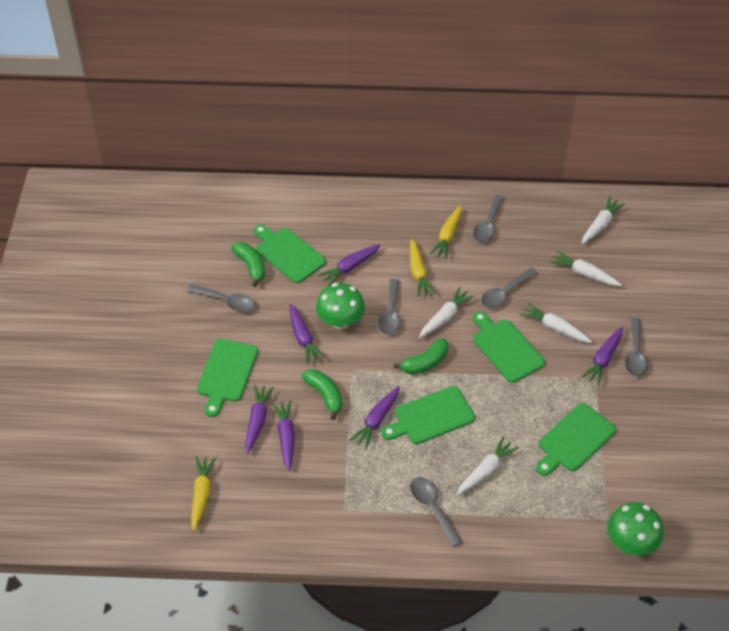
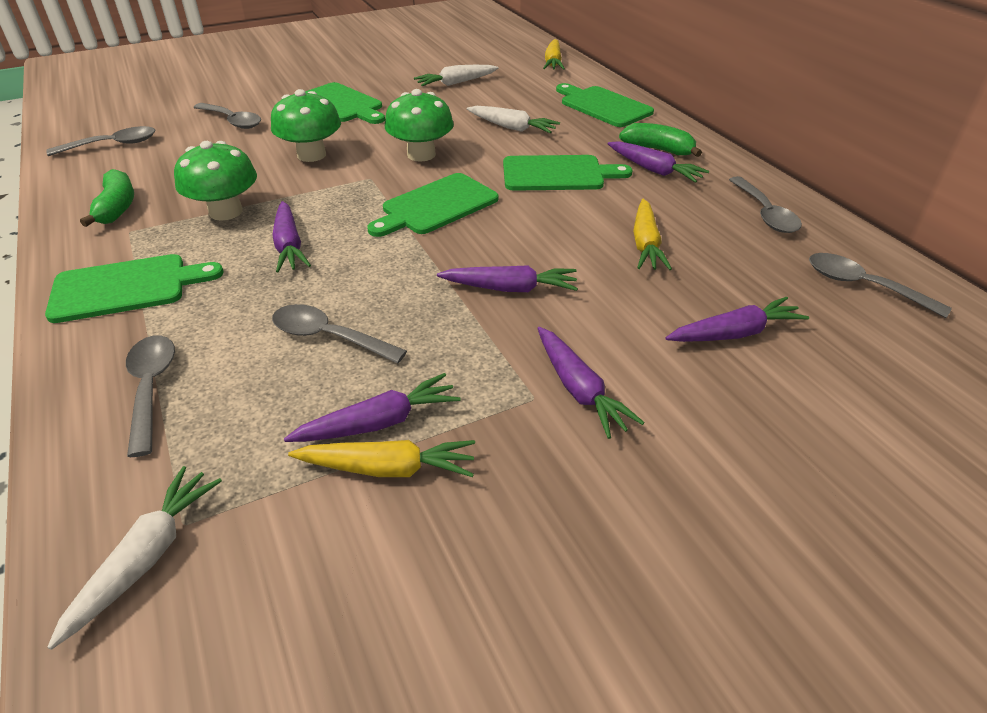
green banana: 3 -> 2
green mushroom: 2 -> 3
white carrot: 5 -> 3

